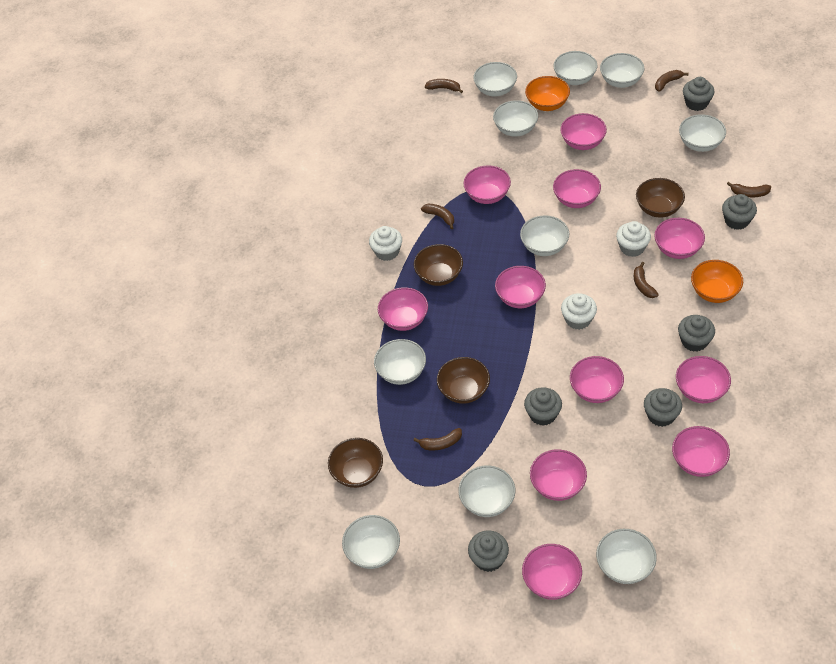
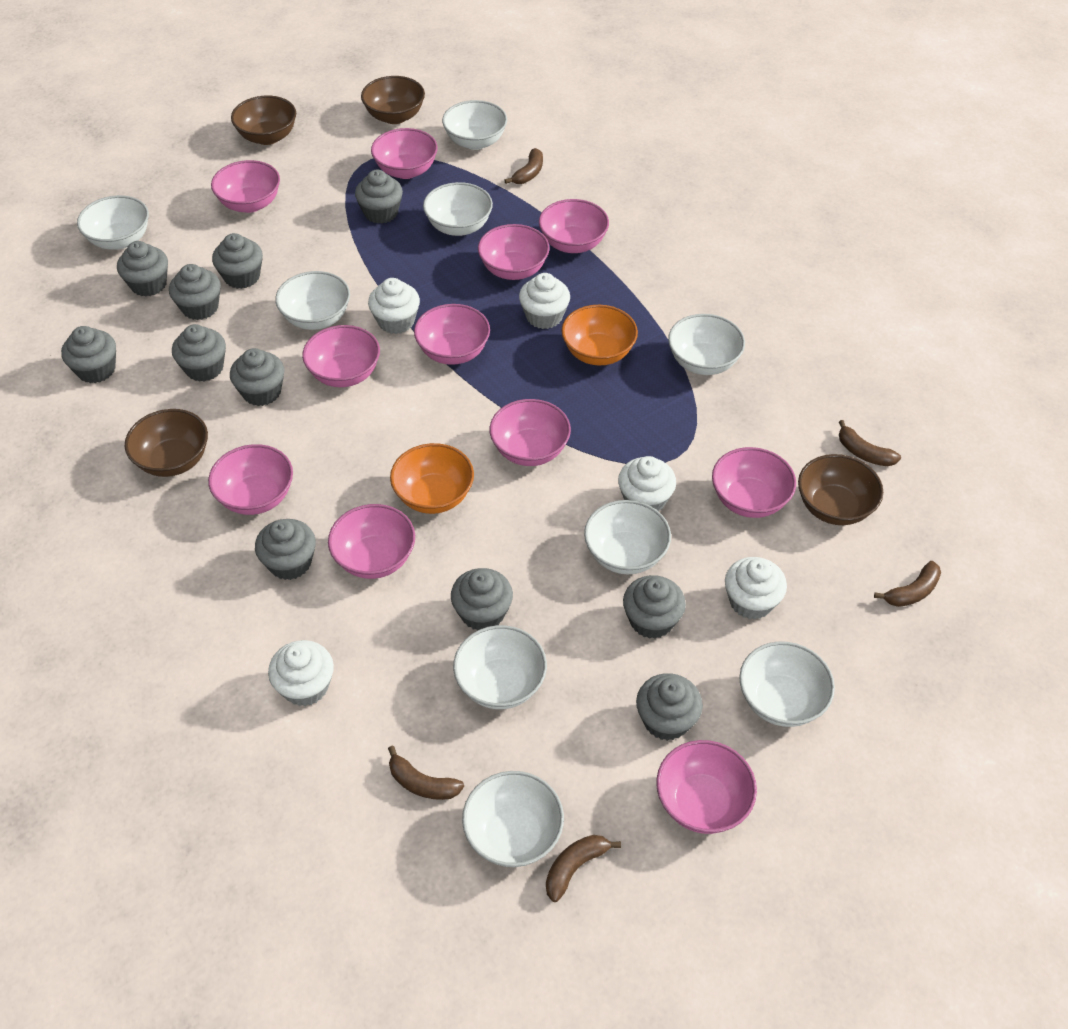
brown banana: 6 -> 5
grey cupcake: 6 -> 11
white bowl: 10 -> 9
white cupcake: 3 -> 5

